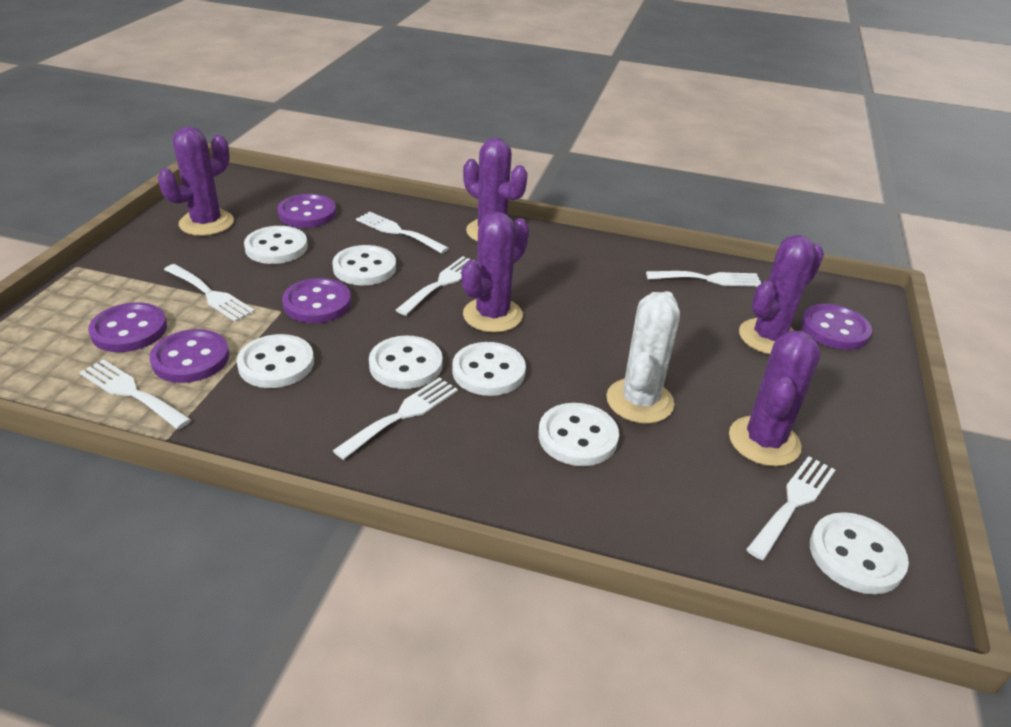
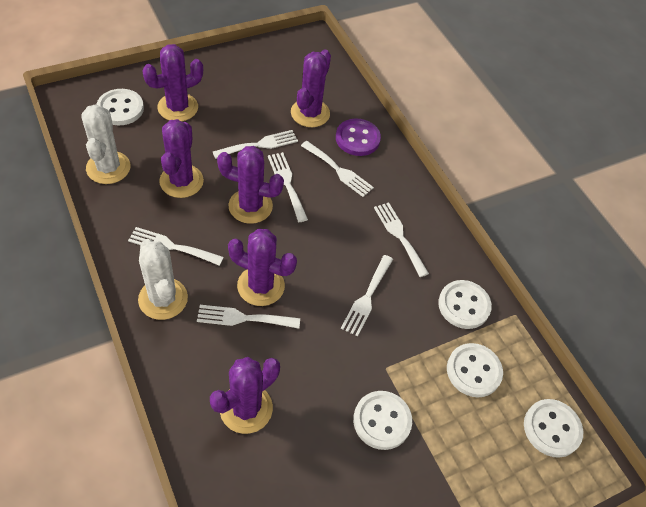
purple button: 5 -> 1
purple cactus: 5 -> 6
white button: 7 -> 5
white cactus: 1 -> 2

